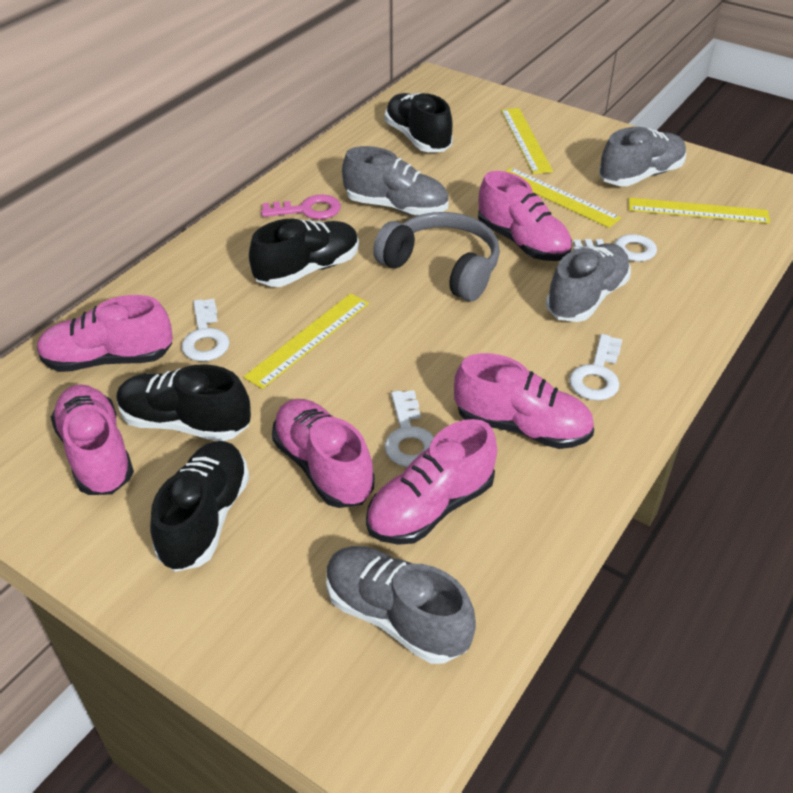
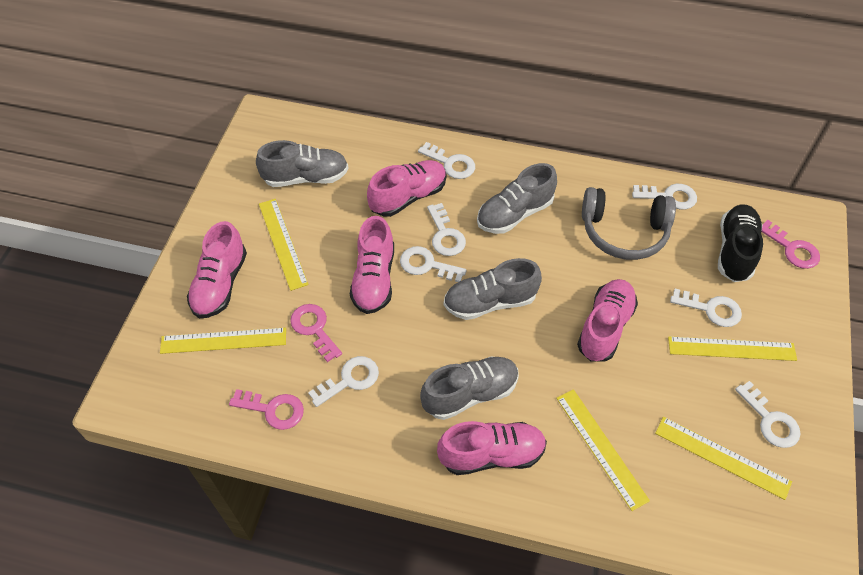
black shoe: 4 -> 1
pink key: 1 -> 3
pink shoe: 6 -> 5
white key: 4 -> 7
yellow ruler: 4 -> 5

